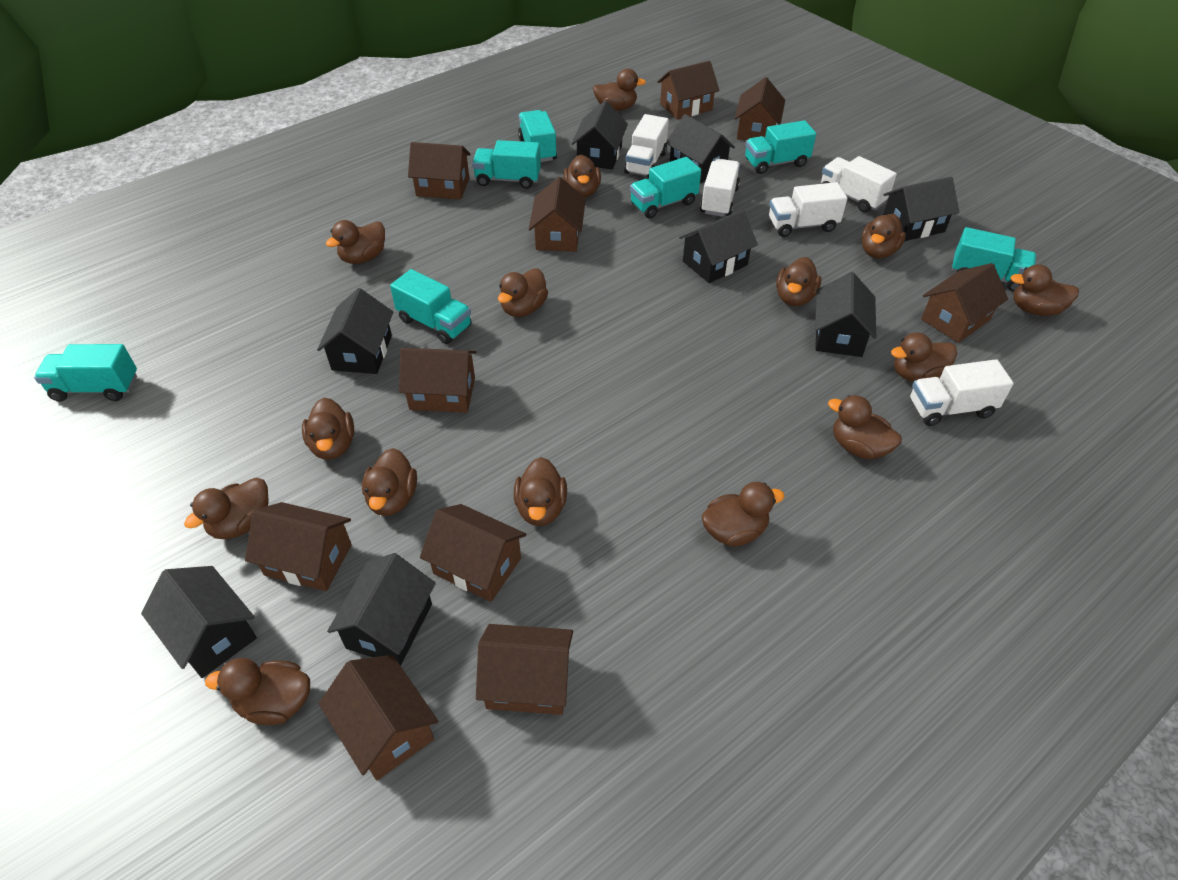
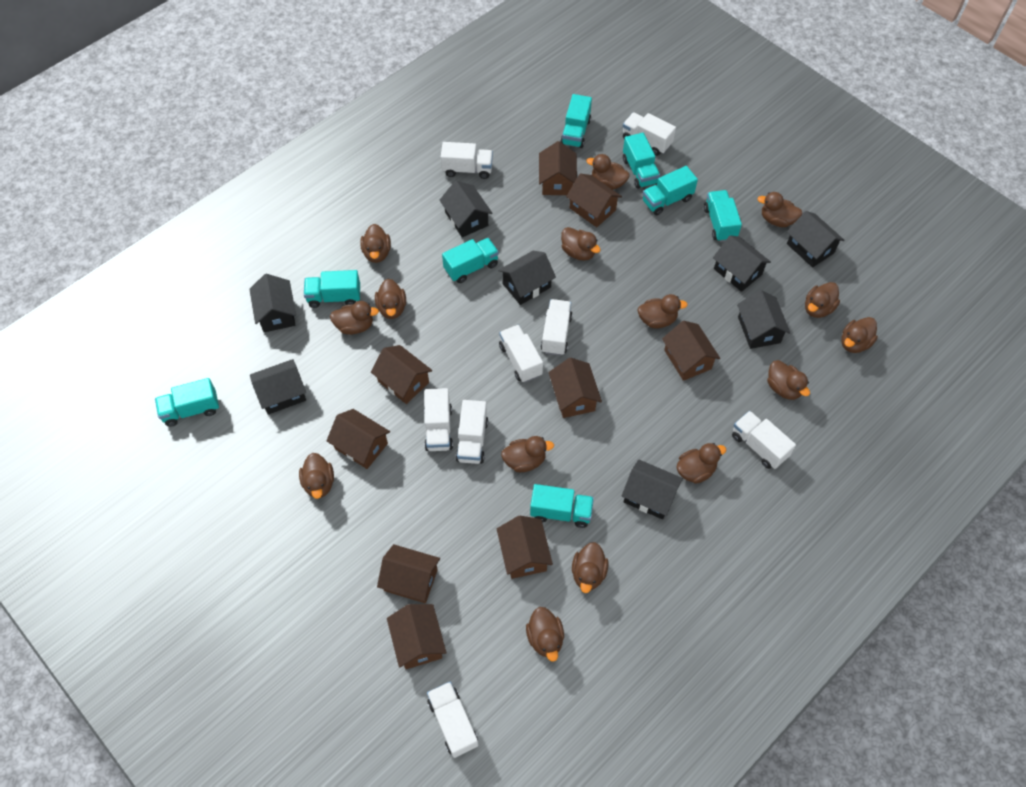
brown house: 10 -> 9
turquoise truck: 7 -> 8
white truck: 5 -> 8

